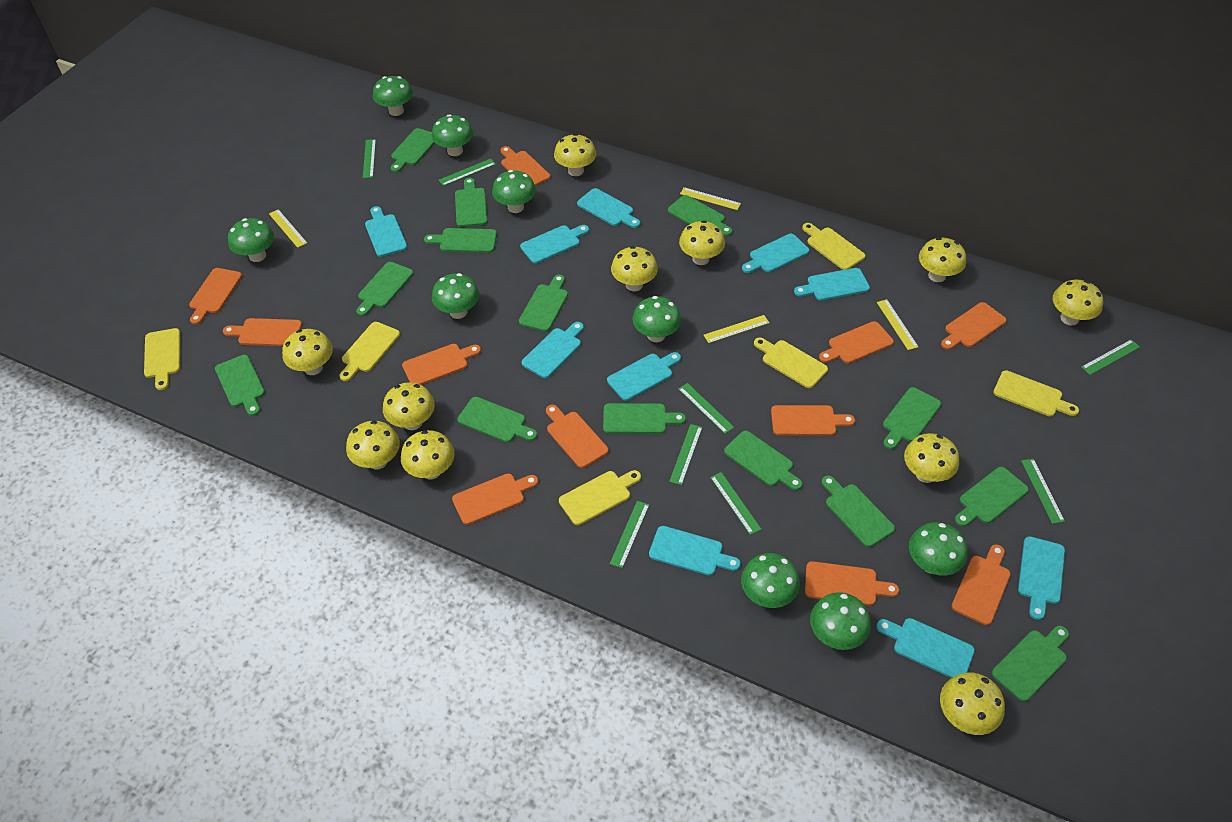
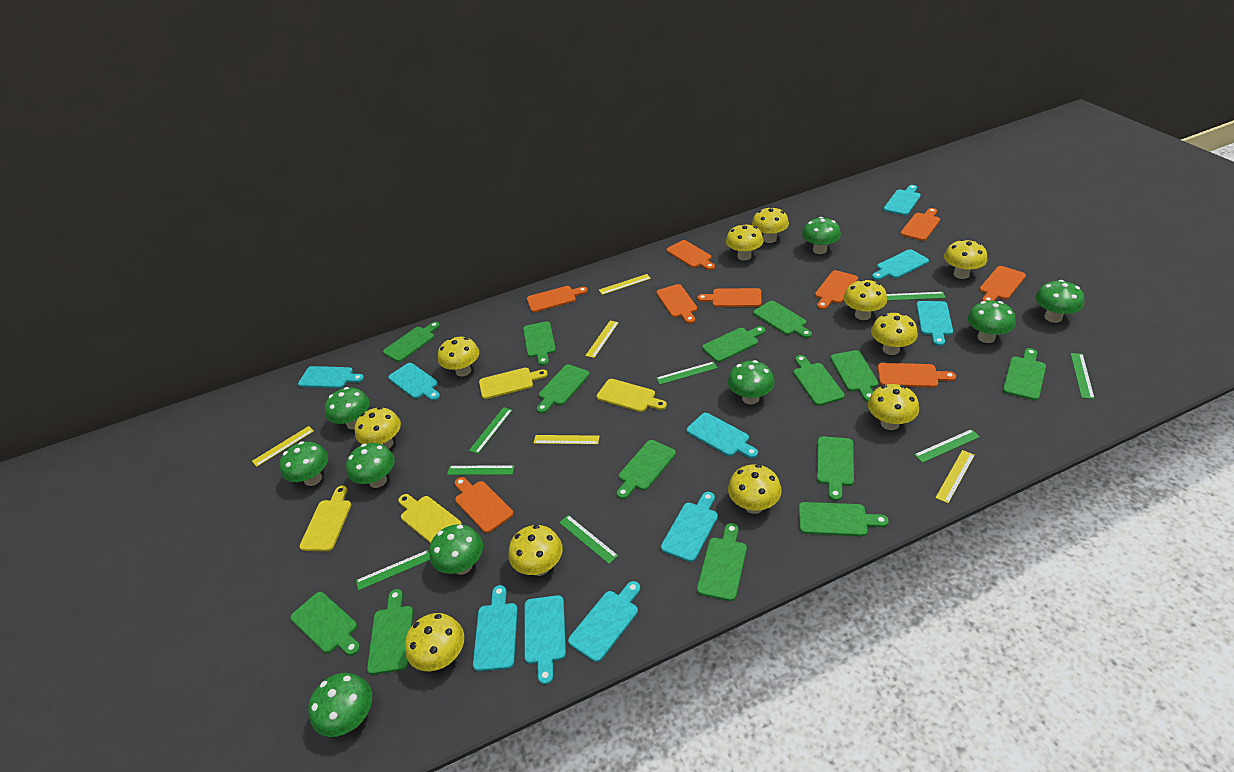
orange cutting board: 11 -> 9
yellow cutting board: 6 -> 4
yellow ruler: 4 -> 5

